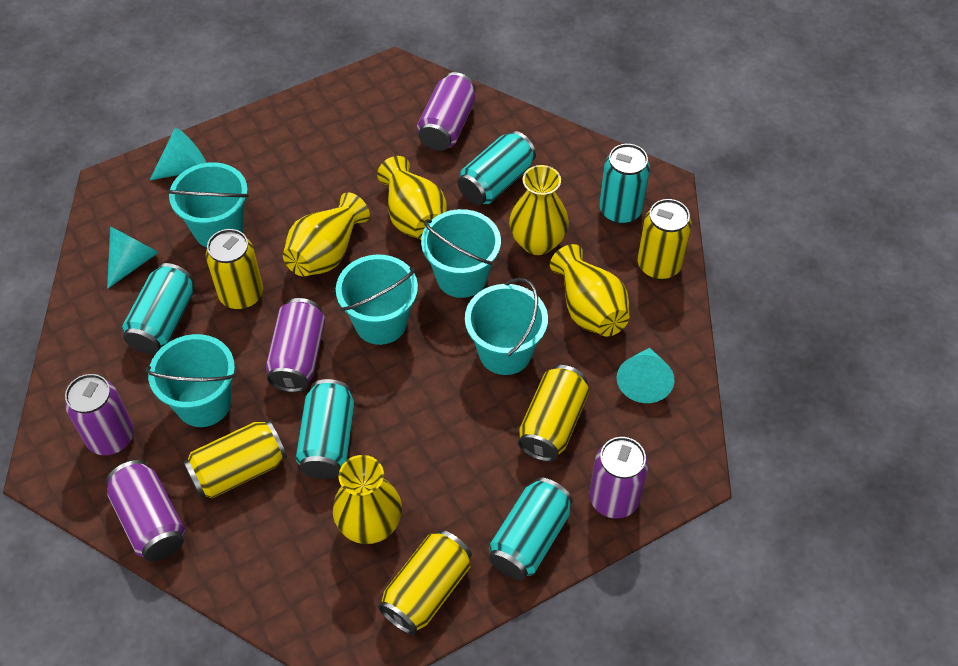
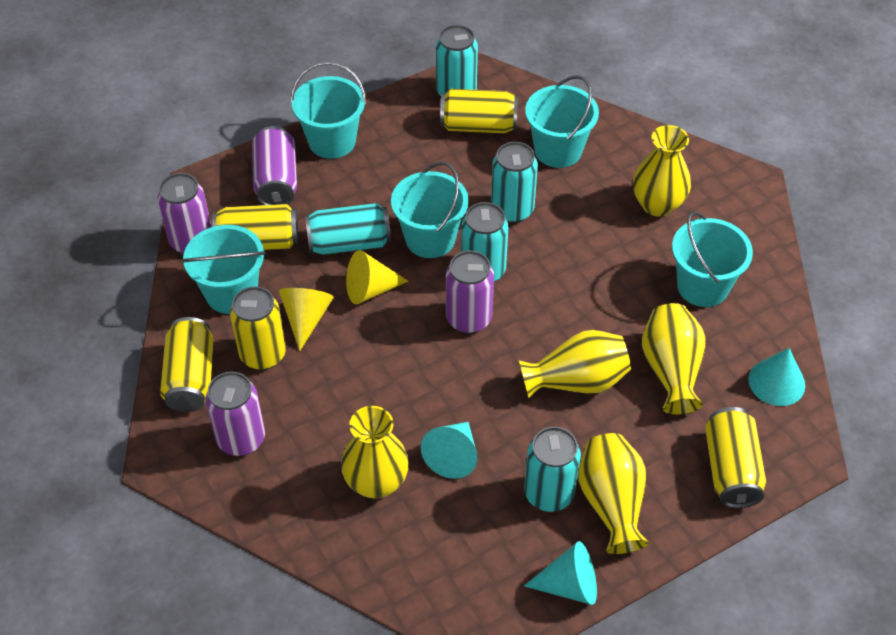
purple can: 5 -> 4
yellow cone: 0 -> 2

